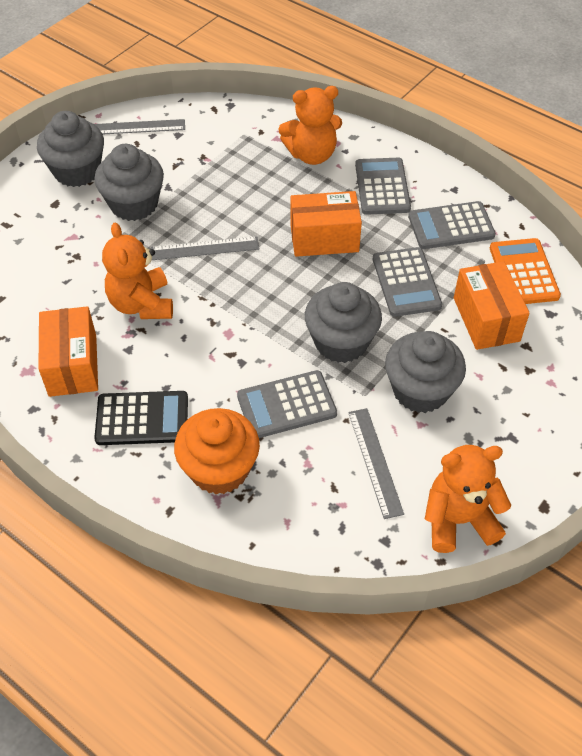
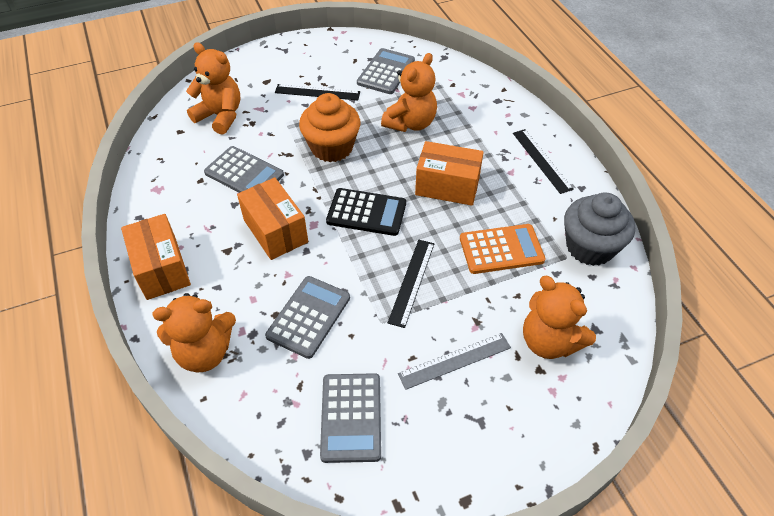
black ruler: 0 -> 3
grey cupcake: 4 -> 1
grey ruler: 3 -> 1
orange teddy bear: 3 -> 4

